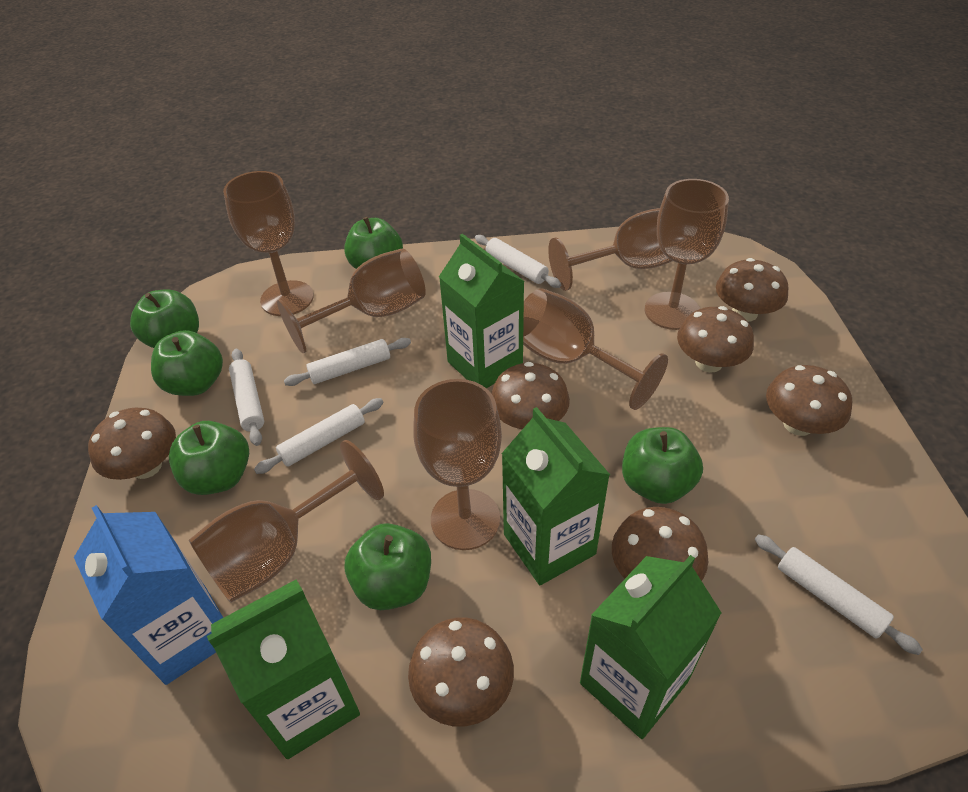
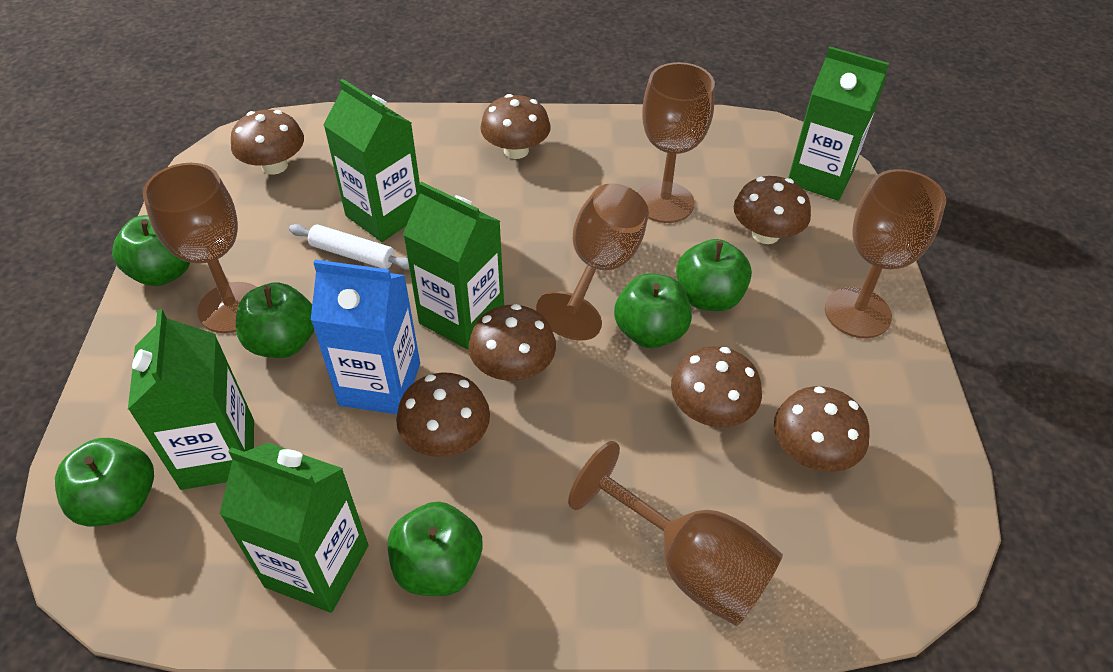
brown goblet: 7 -> 5
green carton: 4 -> 5
white rolling pin: 5 -> 1

